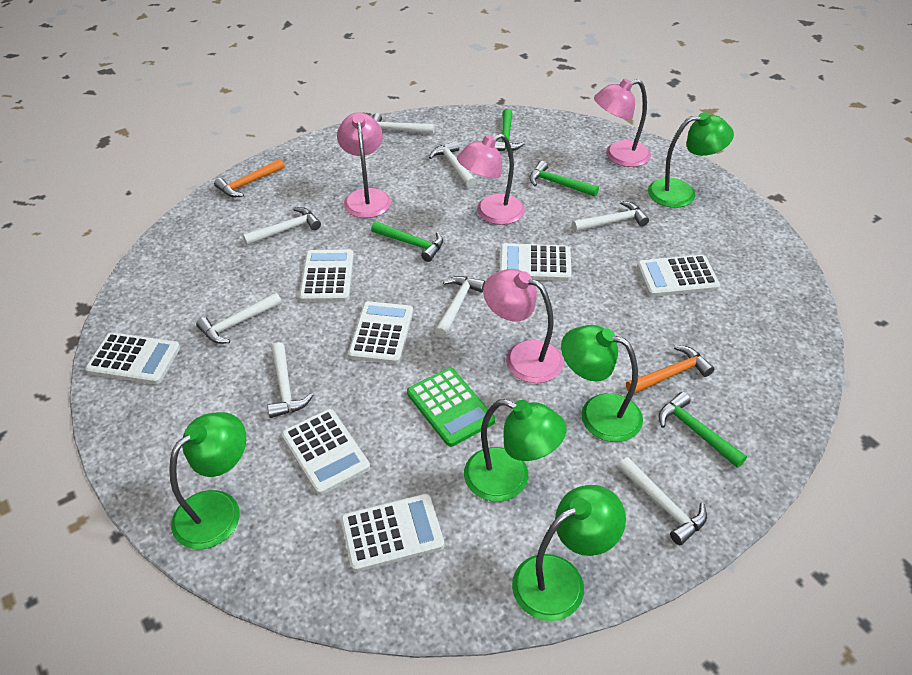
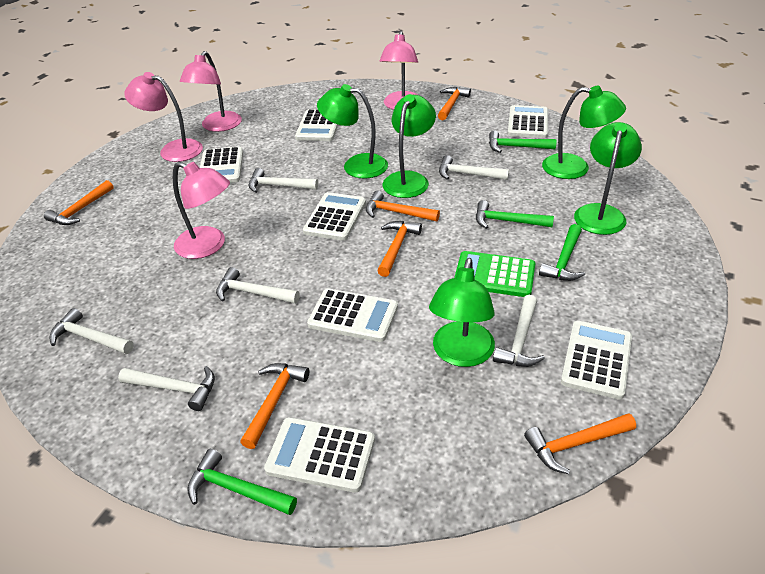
orange hammer: 2 -> 6
white hammer: 8 -> 6

